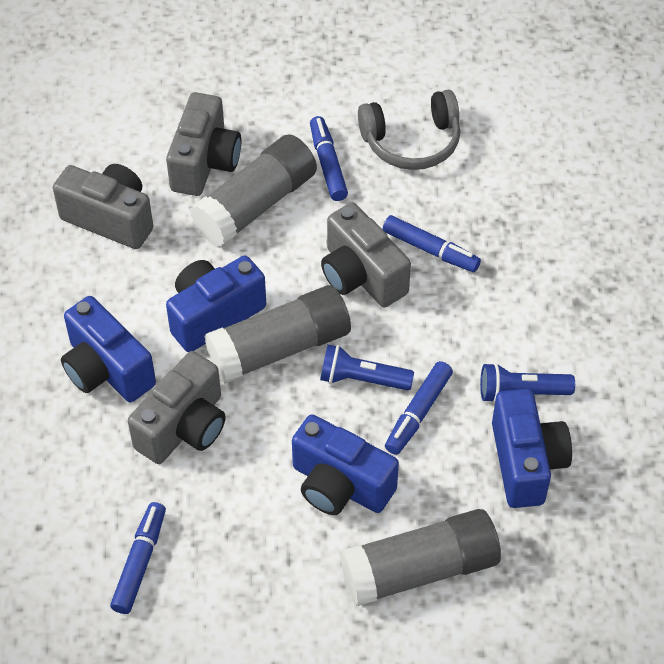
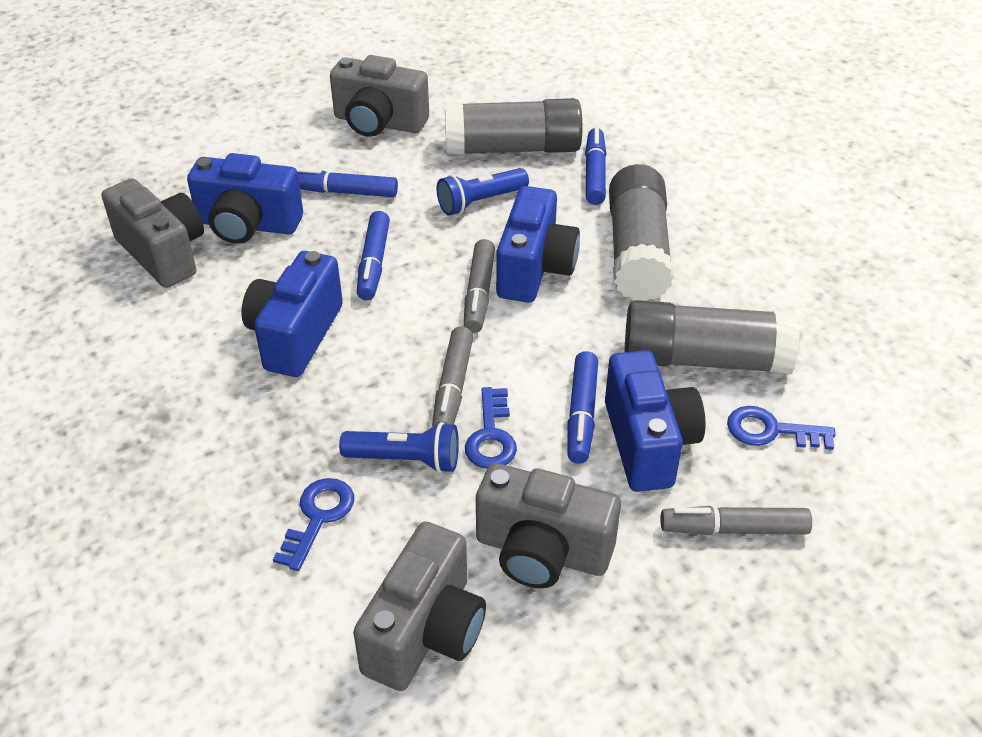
blue key: 0 -> 3
grey headphones: 1 -> 0
grey marker: 0 -> 3

